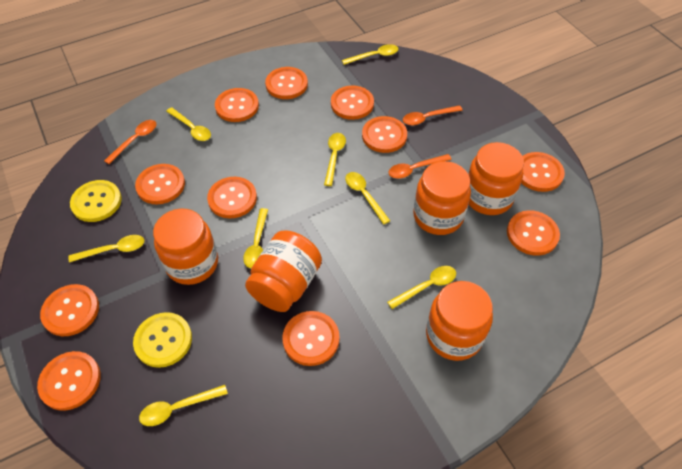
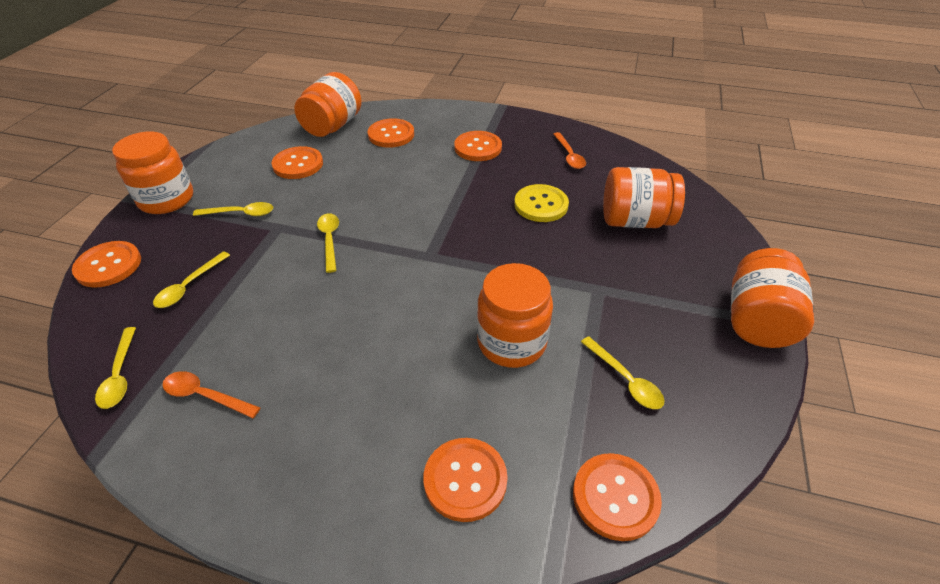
orange button: 11 -> 6
orange spoon: 3 -> 2
yellow button: 2 -> 1
yellow spoon: 8 -> 5

